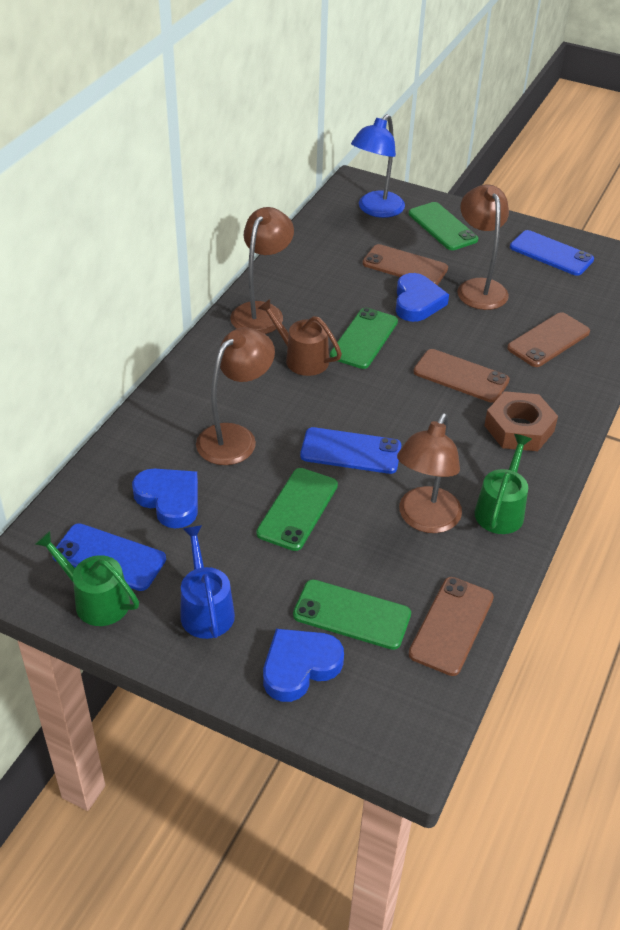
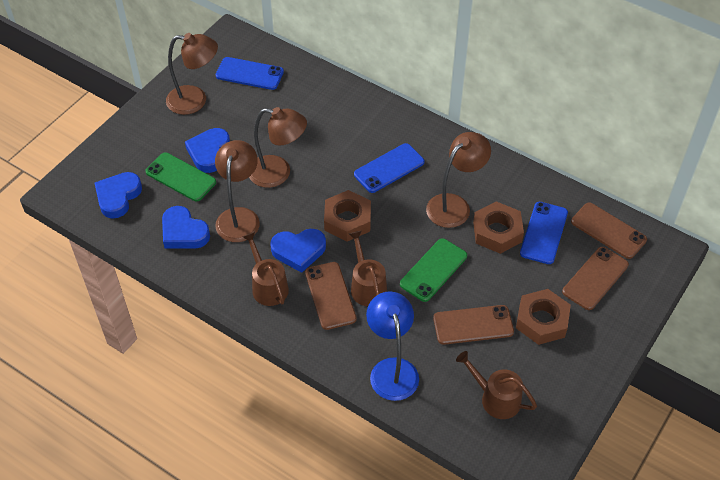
blue heart: 3 -> 4
blue watering can: 1 -> 0
brown nut: 1 -> 3
brown watering can: 1 -> 3
green phone: 4 -> 2
green watering can: 2 -> 0

